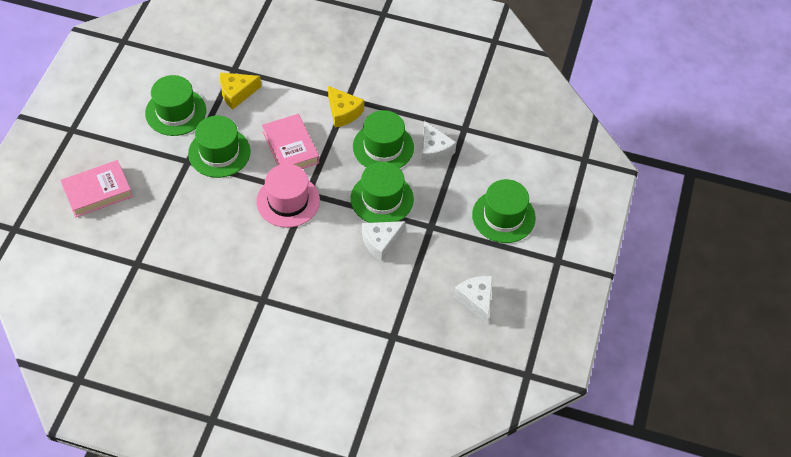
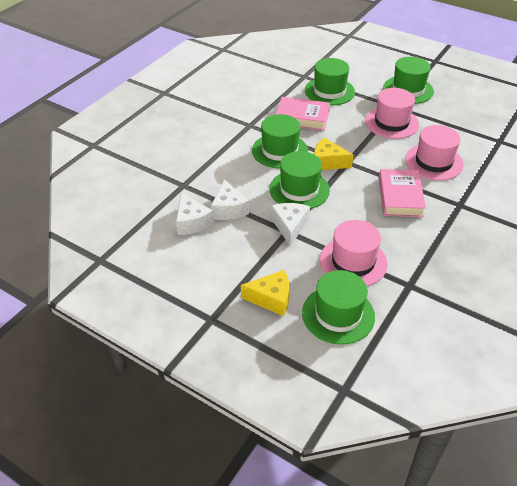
pink hat: 1 -> 3

